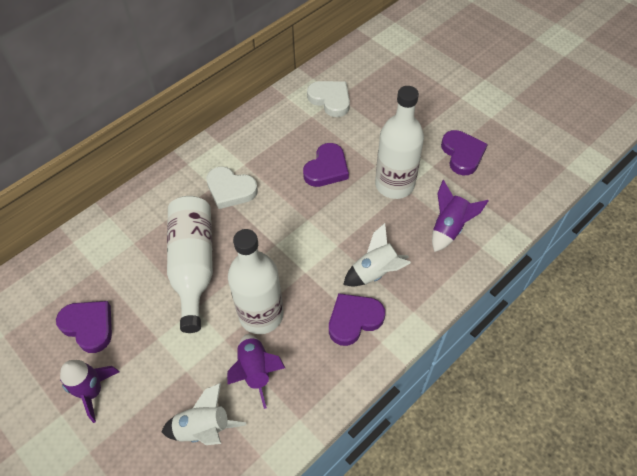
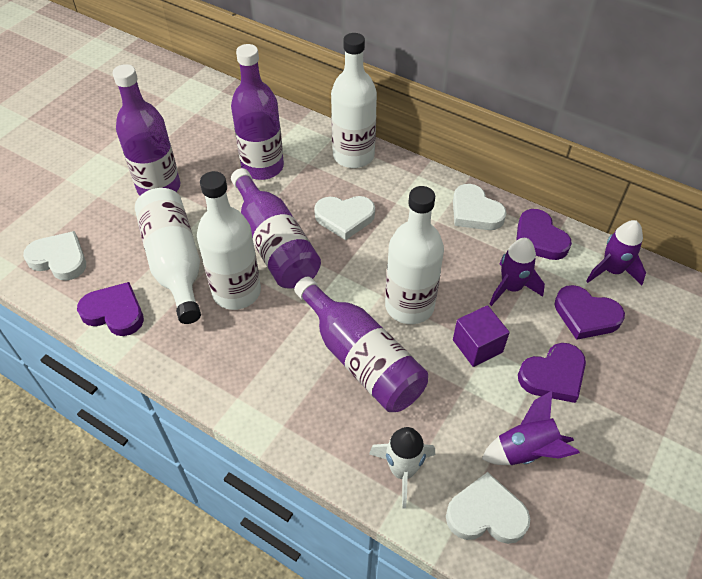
purple bottle: 0 -> 4
purple cube: 0 -> 1
white bottle: 3 -> 4
white heart: 2 -> 4
white rocket: 2 -> 1

